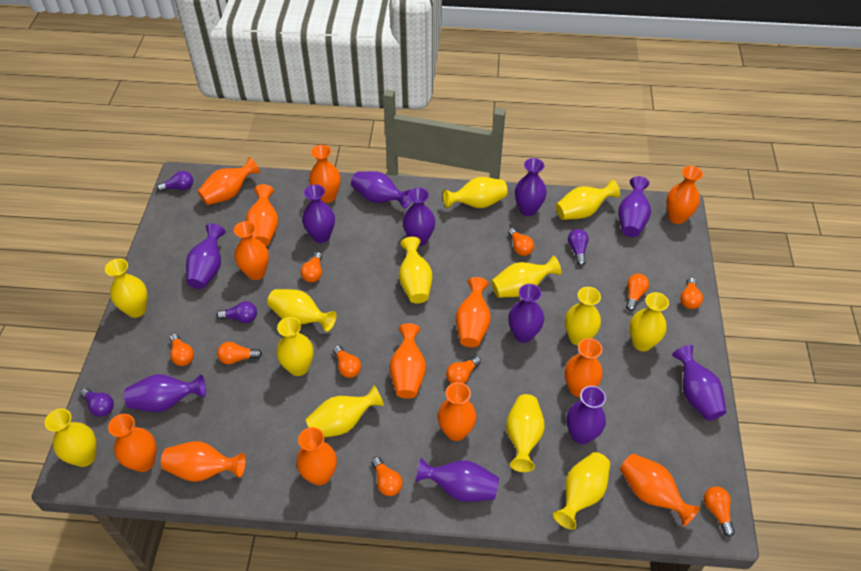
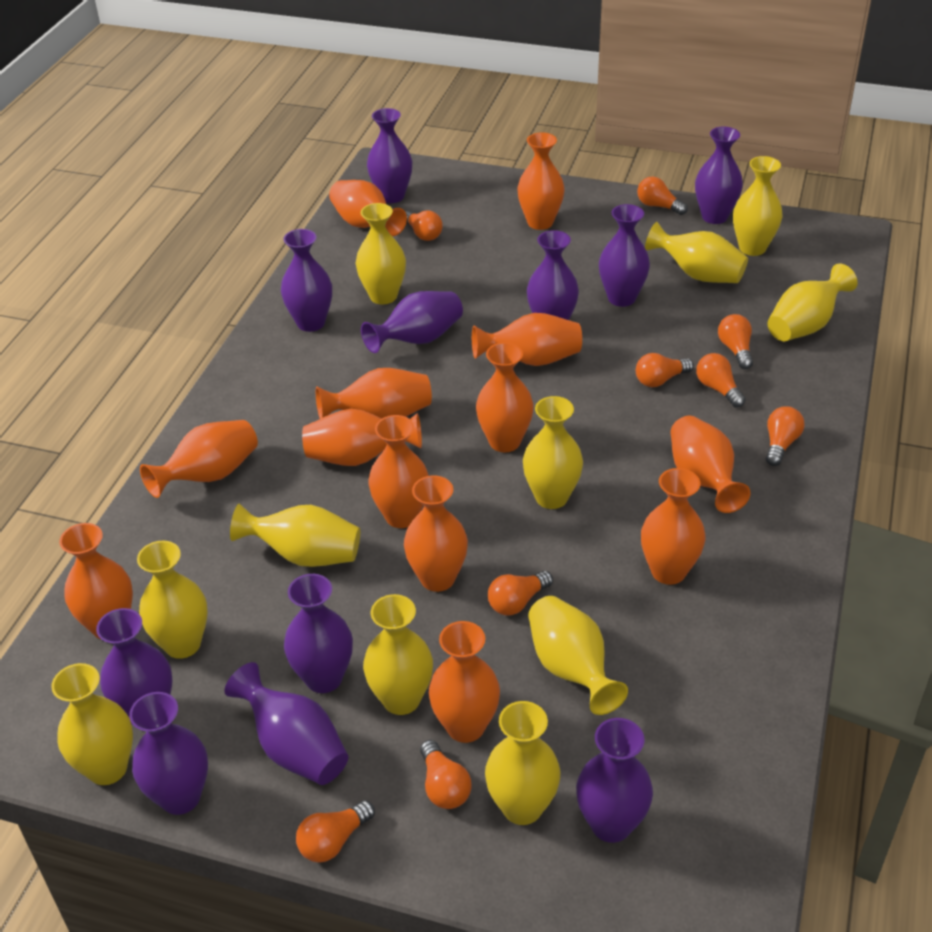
orange light bulb: 10 -> 9
purple light bulb: 4 -> 0
yellow vase: 13 -> 11

